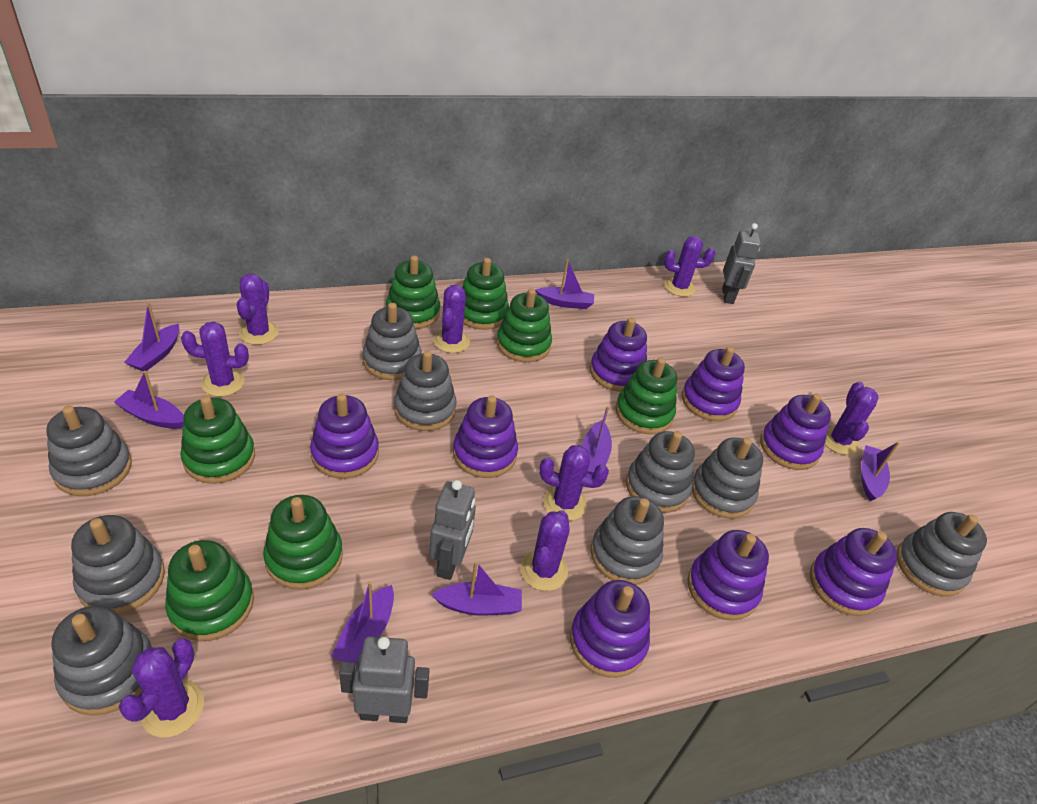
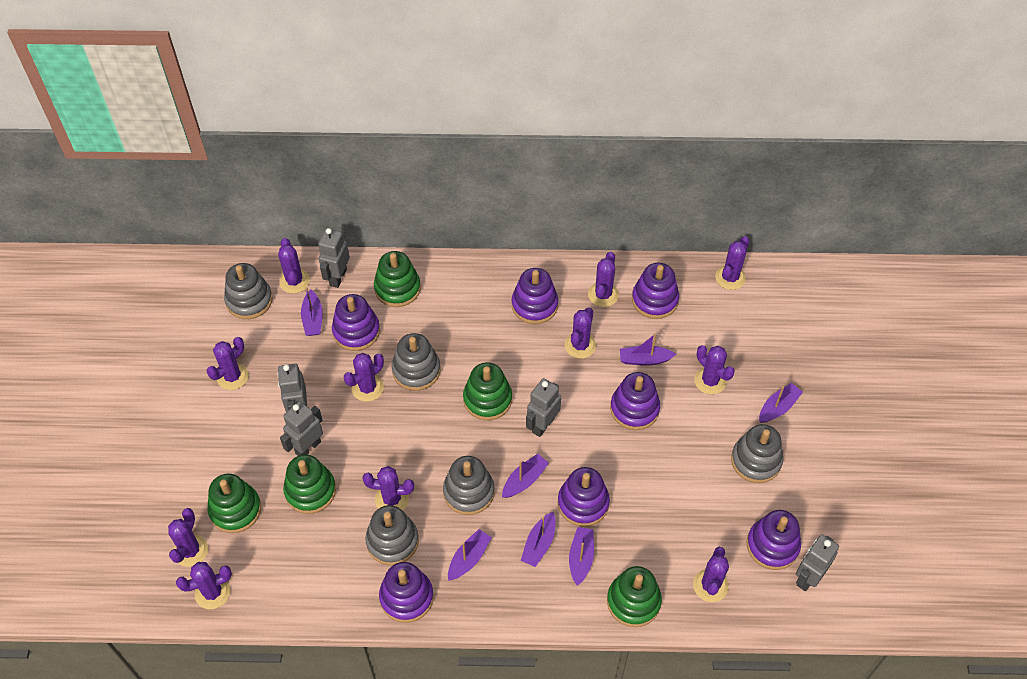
green stacking toy: 7 -> 5
grey robot: 3 -> 5
grey stacking toy: 9 -> 5
purple cactus: 8 -> 11
purple stacking toy: 8 -> 7

